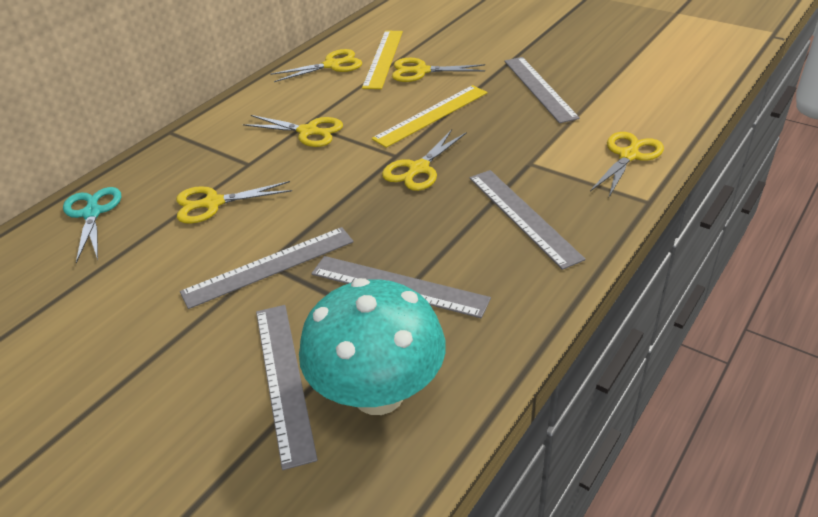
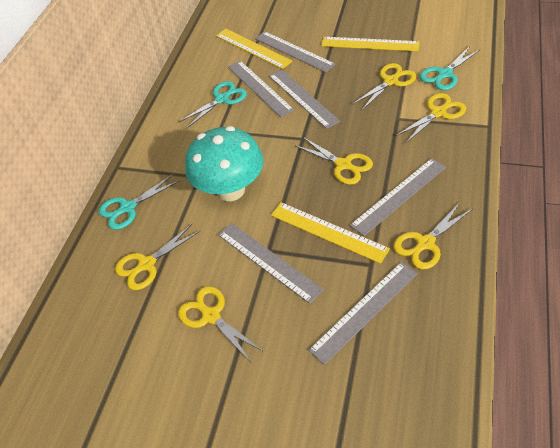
grey ruler: 5 -> 6
turquoise scissors: 1 -> 3
yellow ruler: 2 -> 3

